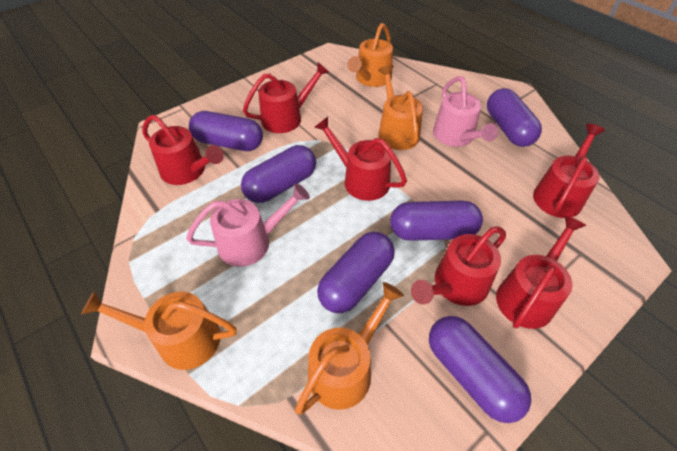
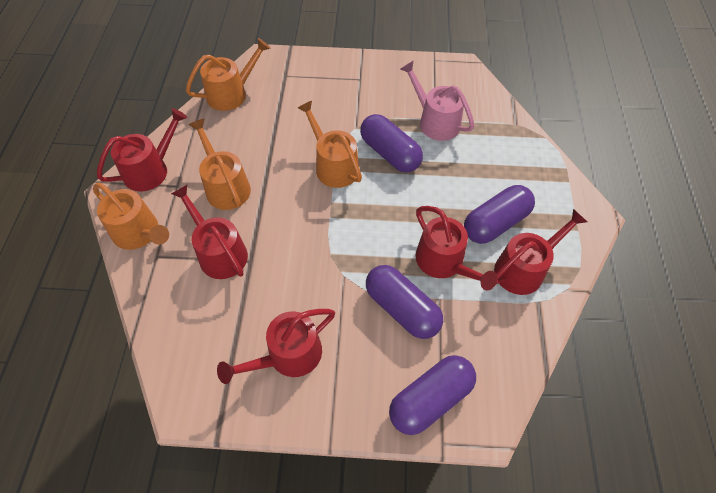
pink watering can: 2 -> 1
purple capsule: 6 -> 4
red watering can: 6 -> 5

